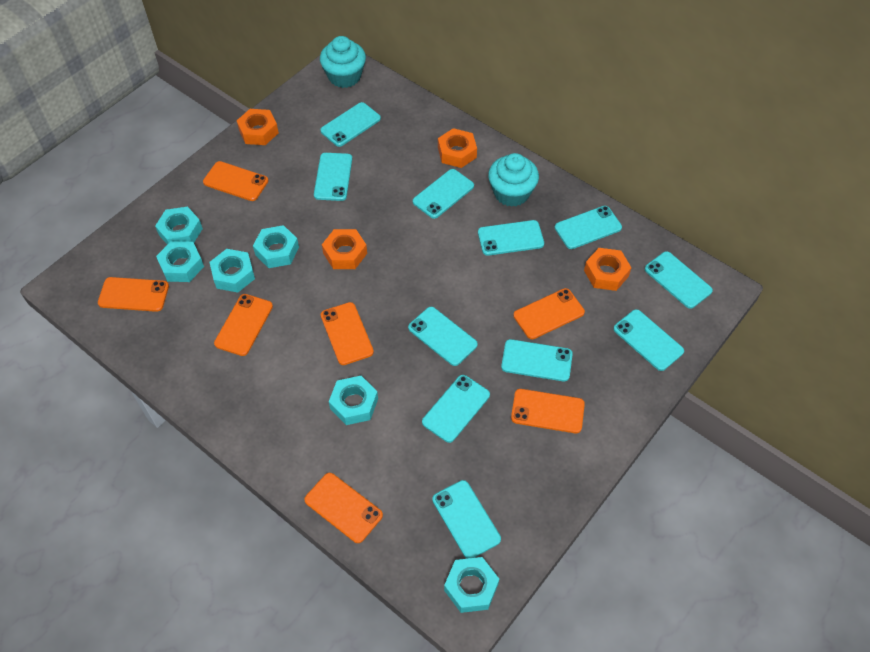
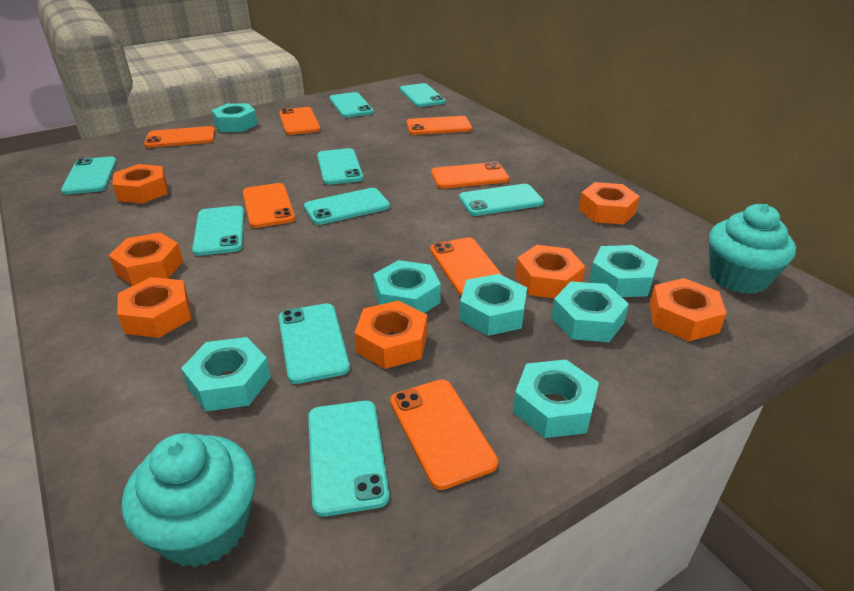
orange nut: 4 -> 7
turquoise nut: 6 -> 7
turquoise phone: 11 -> 9

